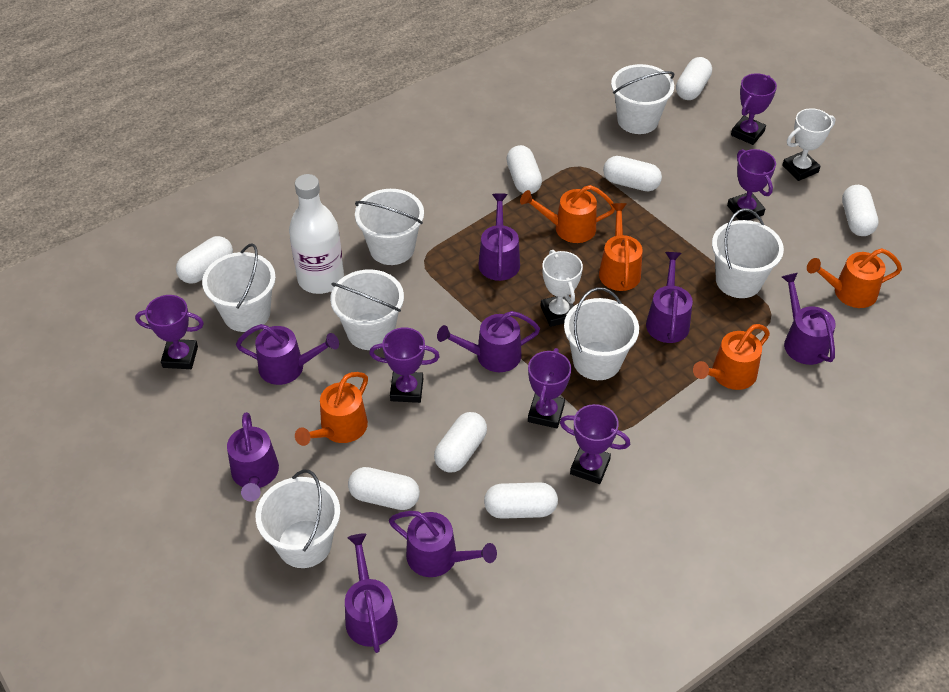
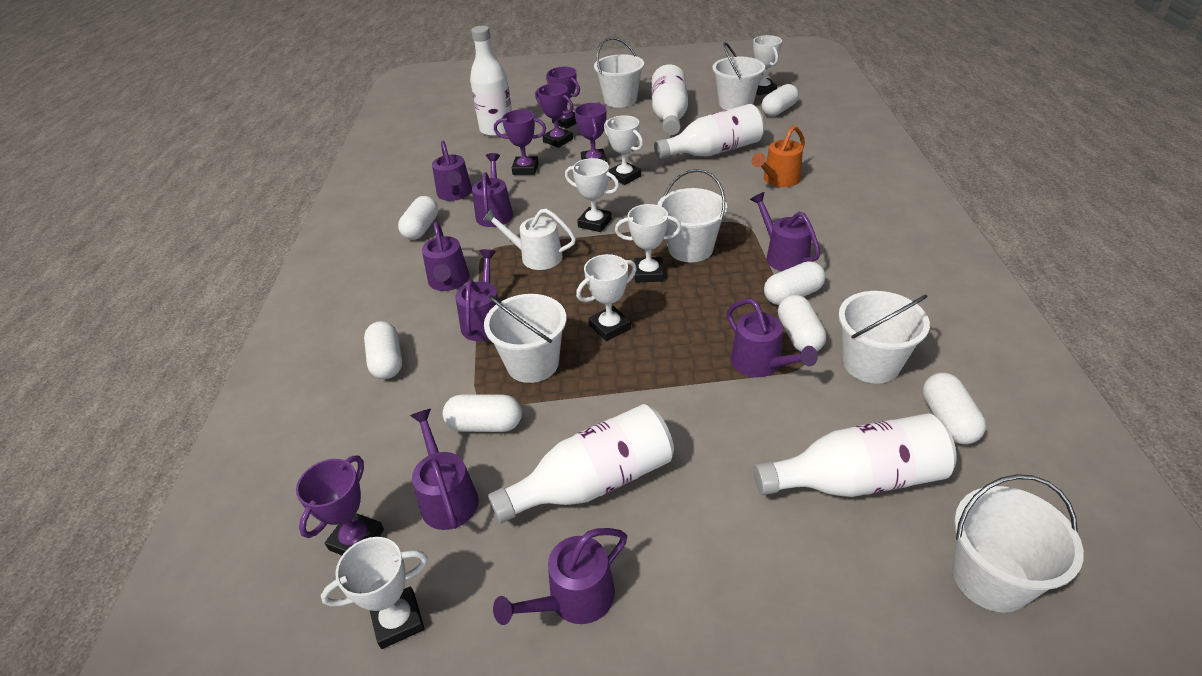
orange watering can: 5 -> 1
purple trophy: 6 -> 5
white bottle: 1 -> 5
white bucket: 7 -> 6
white capsule: 8 -> 7
white trophy: 2 -> 6
white watering can: 0 -> 1

